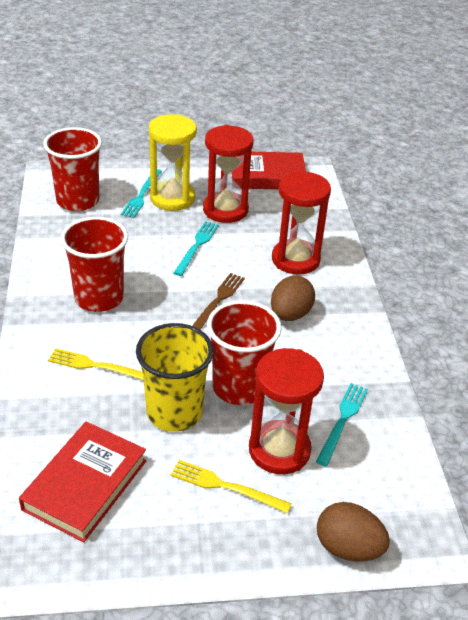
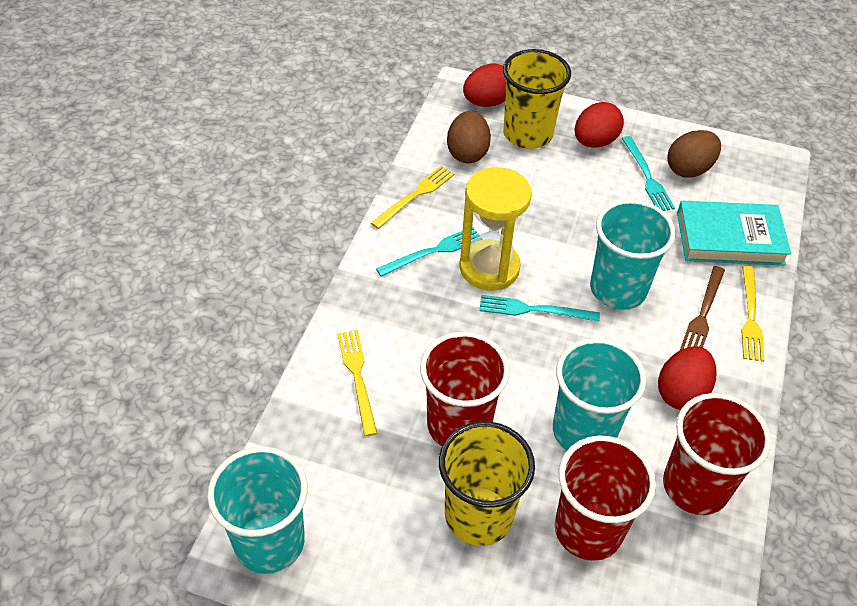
red book: 2 -> 0
red egg: 0 -> 3
red hourglass: 3 -> 0
turquoise book: 0 -> 1
turquoise cup: 0 -> 3
yellow cup: 1 -> 2
yellow fork: 2 -> 3

